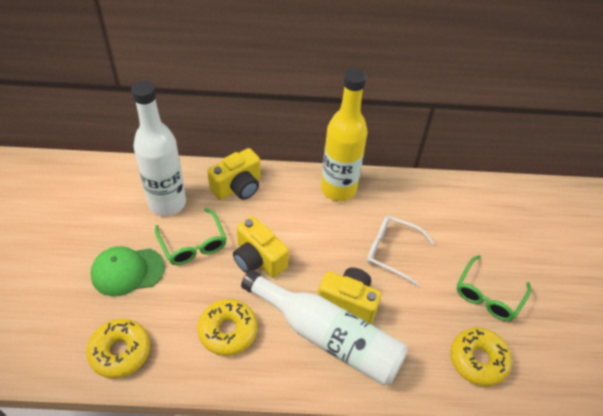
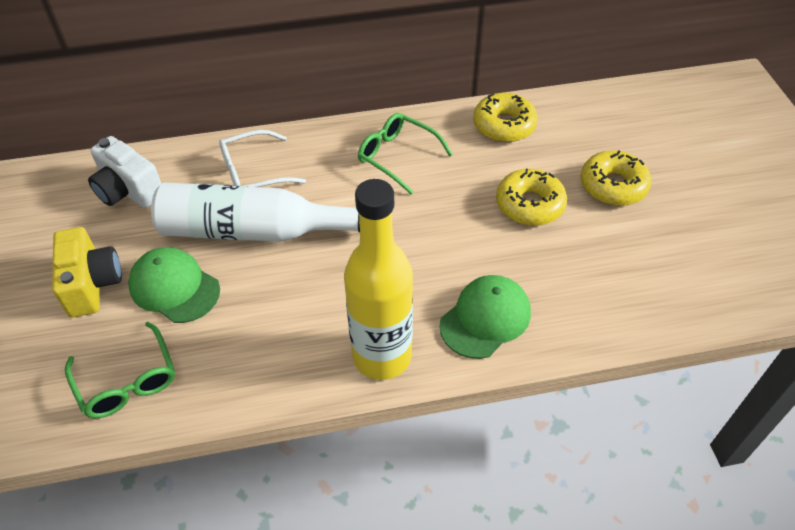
green cap: 1 -> 2
white bottle: 2 -> 1
white camera: 0 -> 1
yellow camera: 3 -> 1

